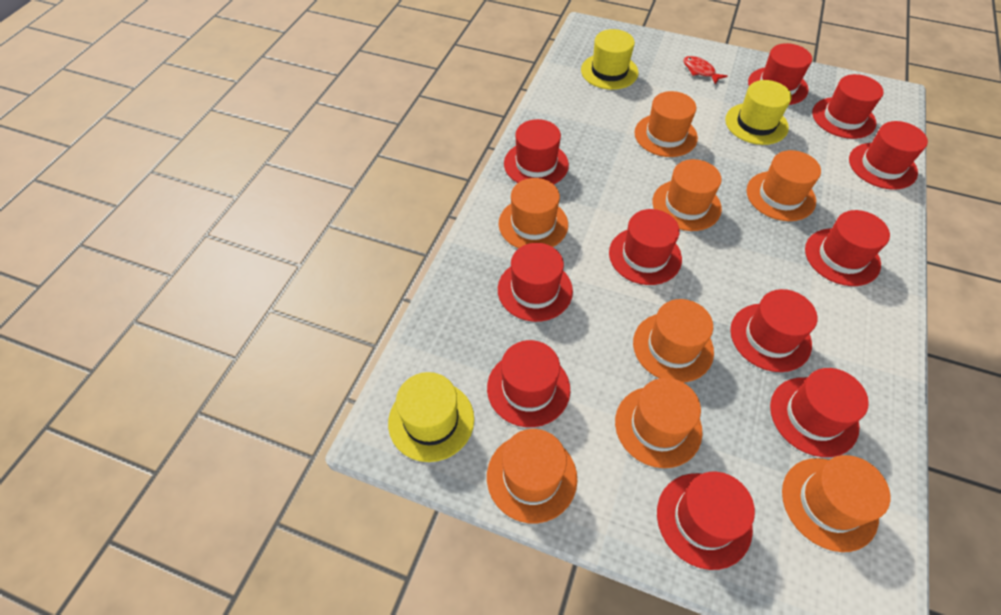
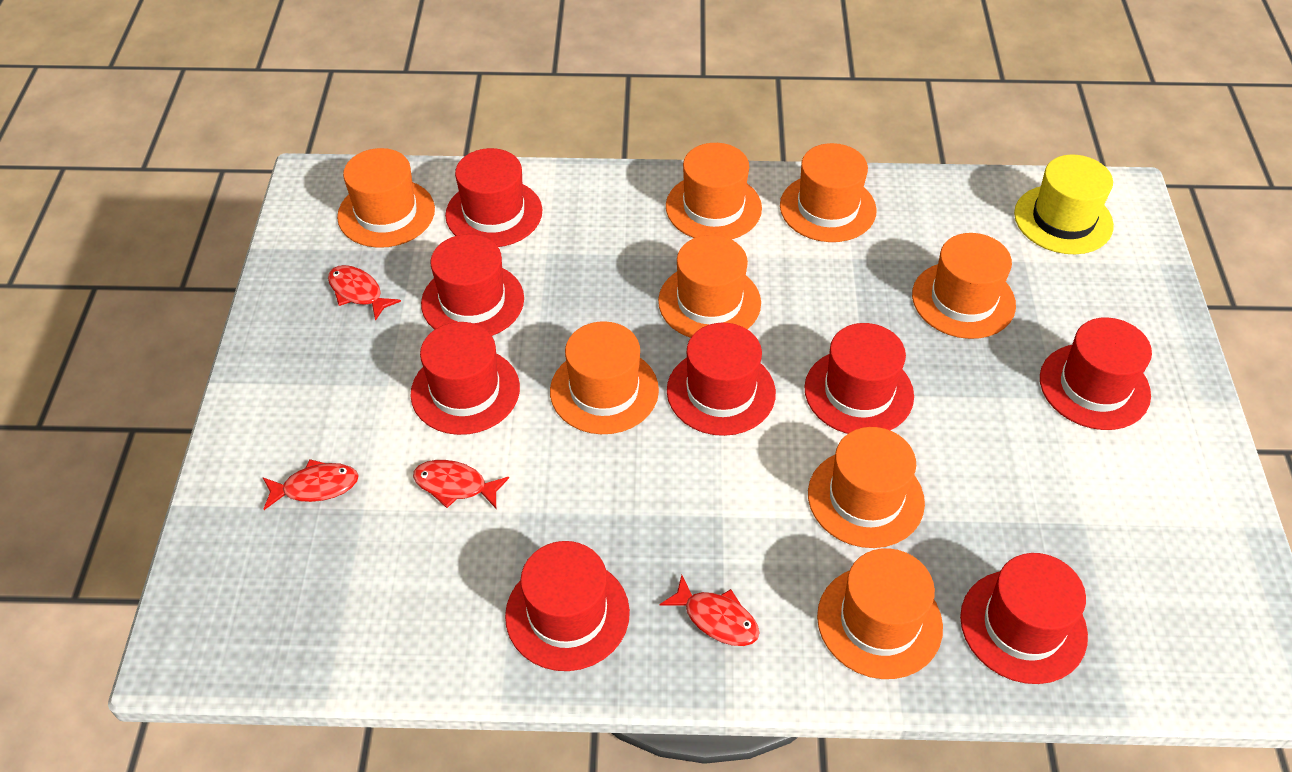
red fish: 1 -> 4
red hat: 11 -> 8
yellow hat: 3 -> 1

